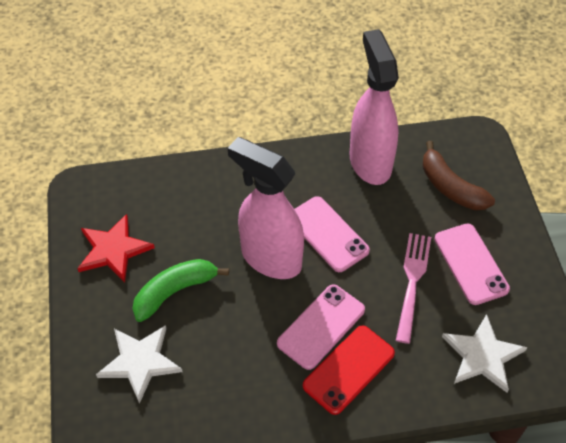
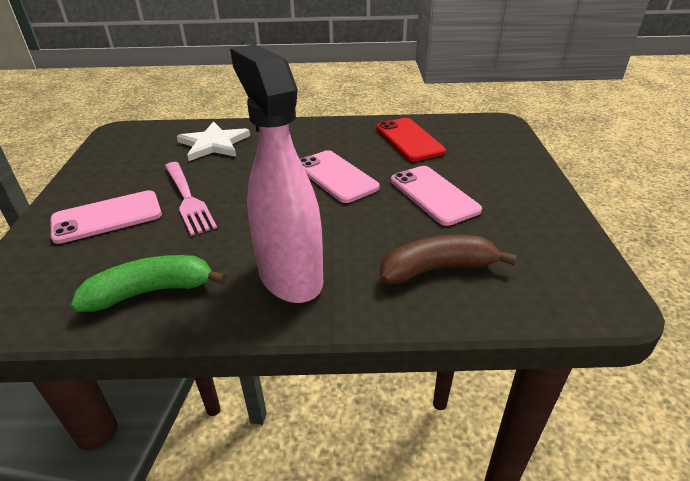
pink spray bottle: 2 -> 1
red star: 1 -> 0
white star: 2 -> 1

